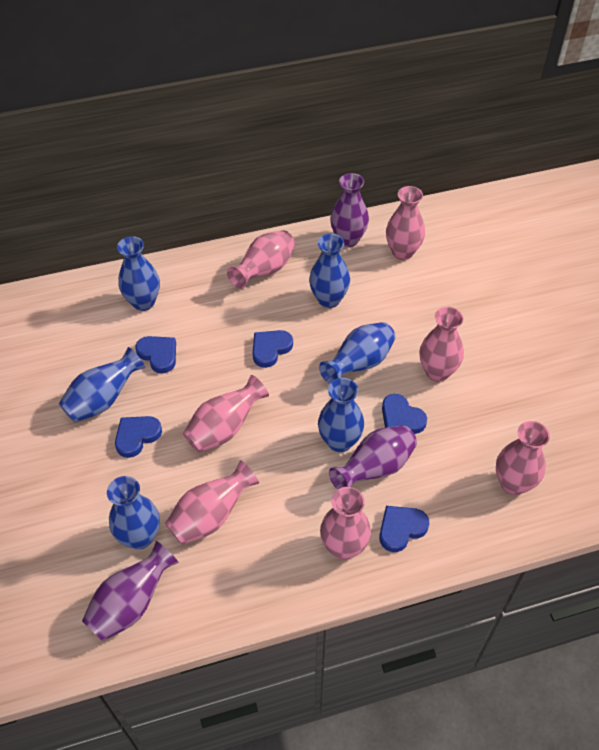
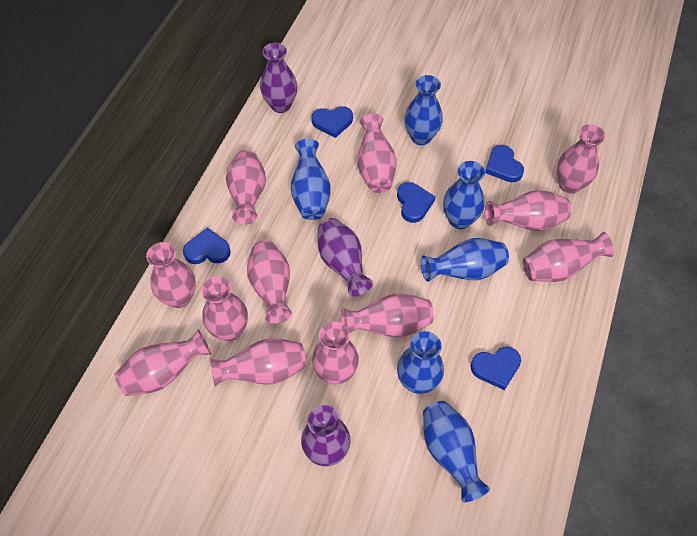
pink vase: 7 -> 12

